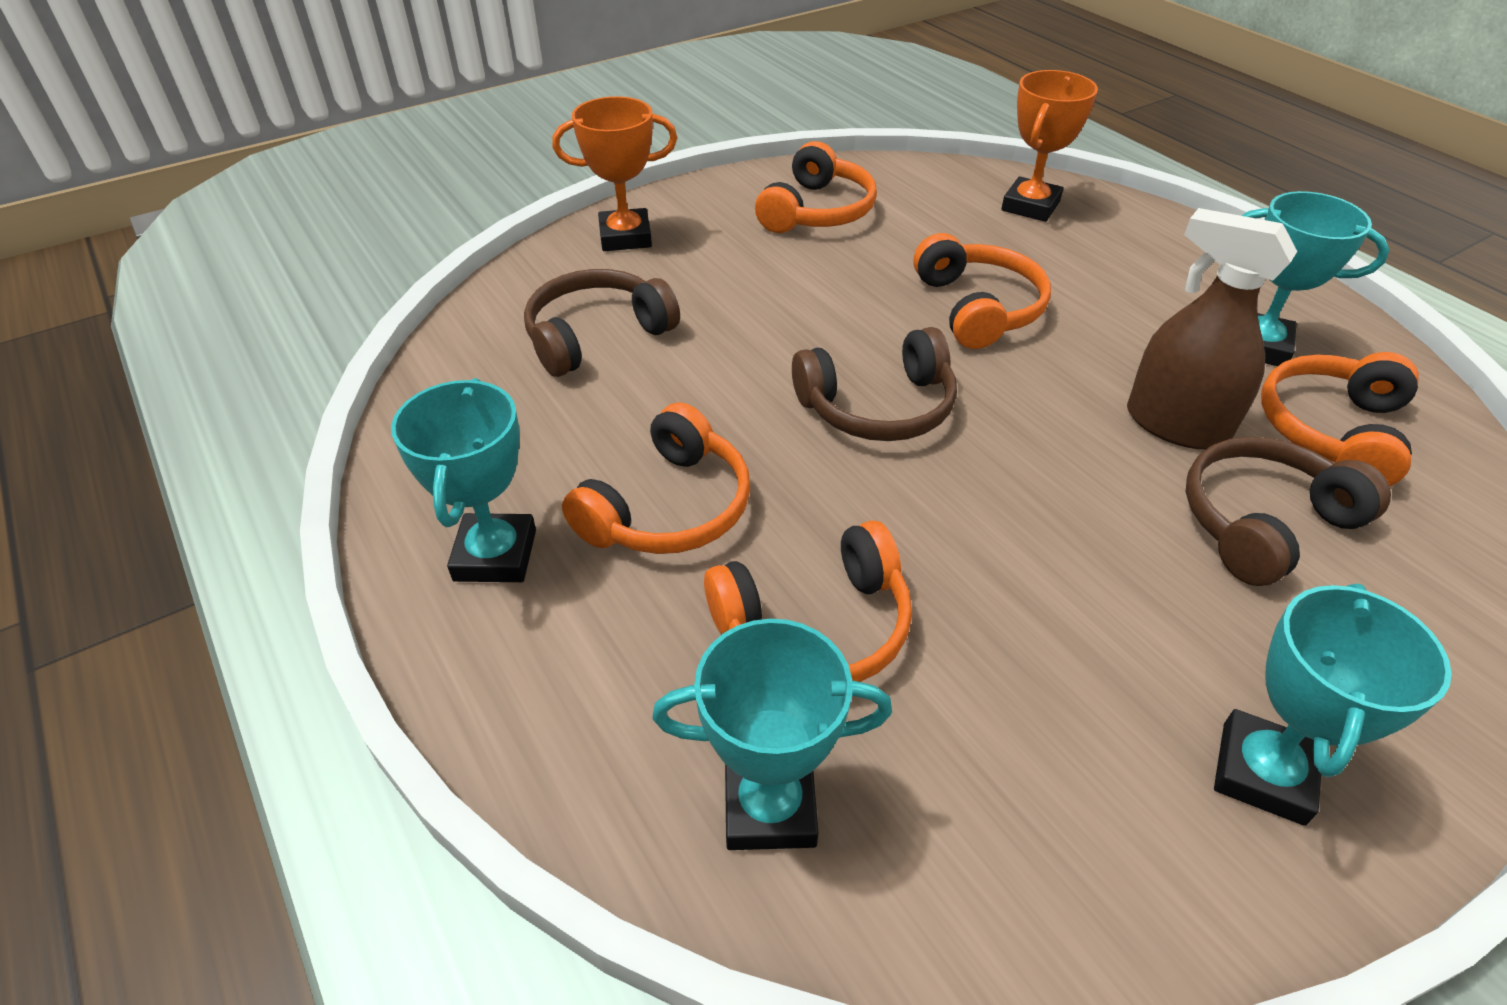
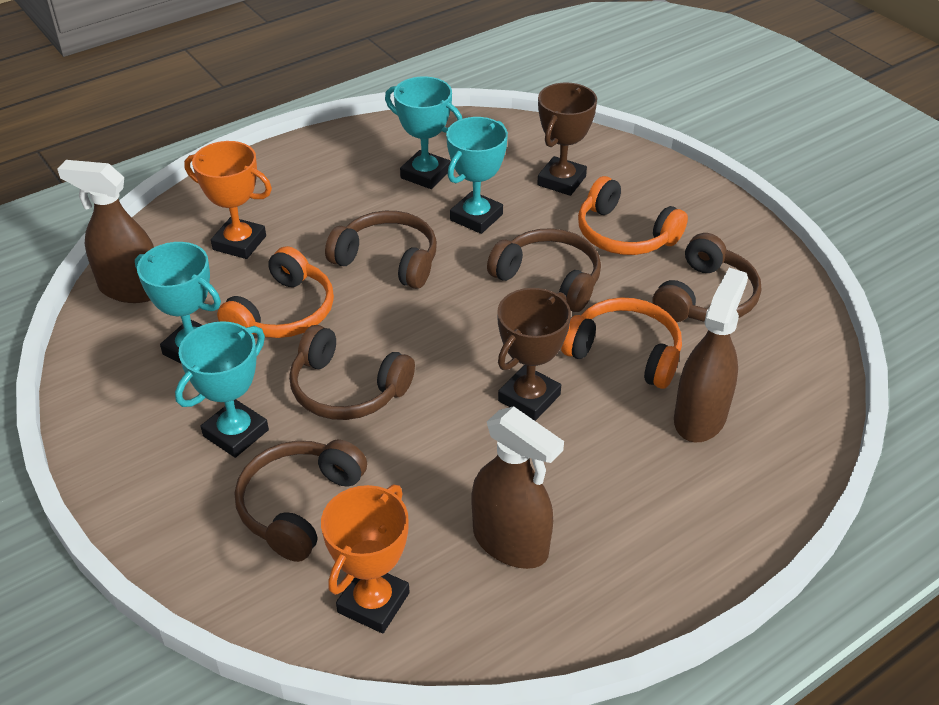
brown headphones: 3 -> 5
brown spray bottle: 1 -> 3
brown trophy: 0 -> 2
orange headphones: 5 -> 3

